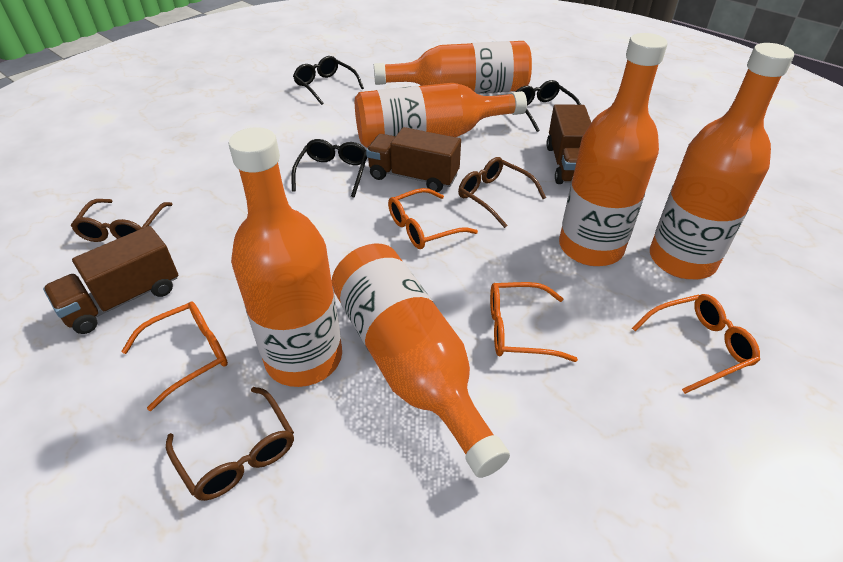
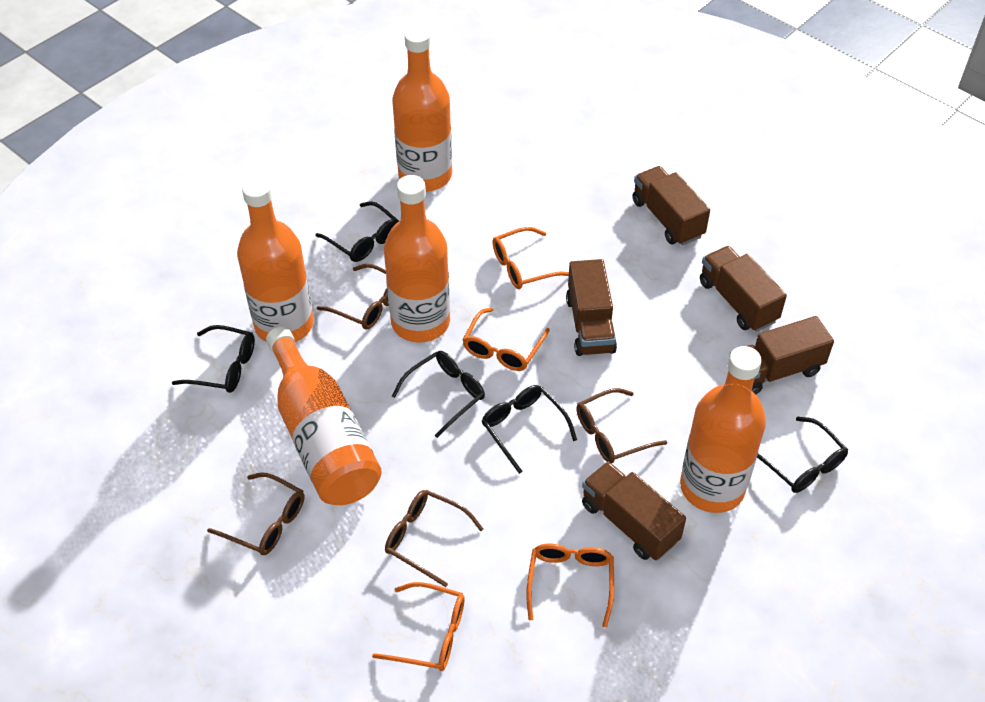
black glasses: 3 -> 5
brown glasses: 3 -> 4
brown truck: 3 -> 5
orange bottle: 6 -> 5

